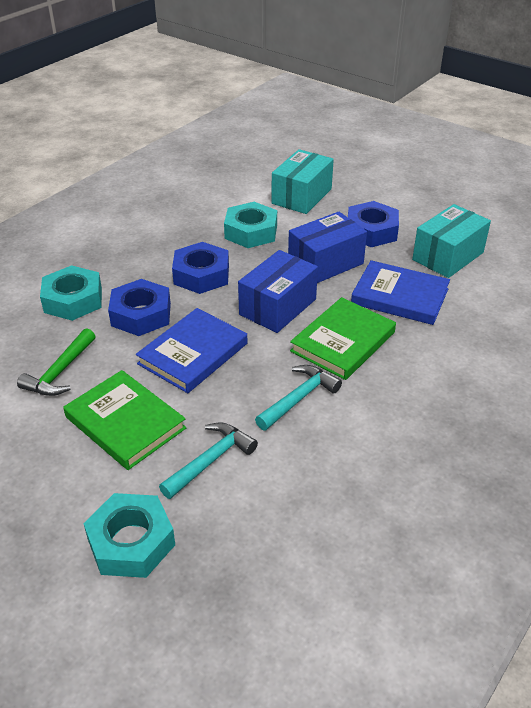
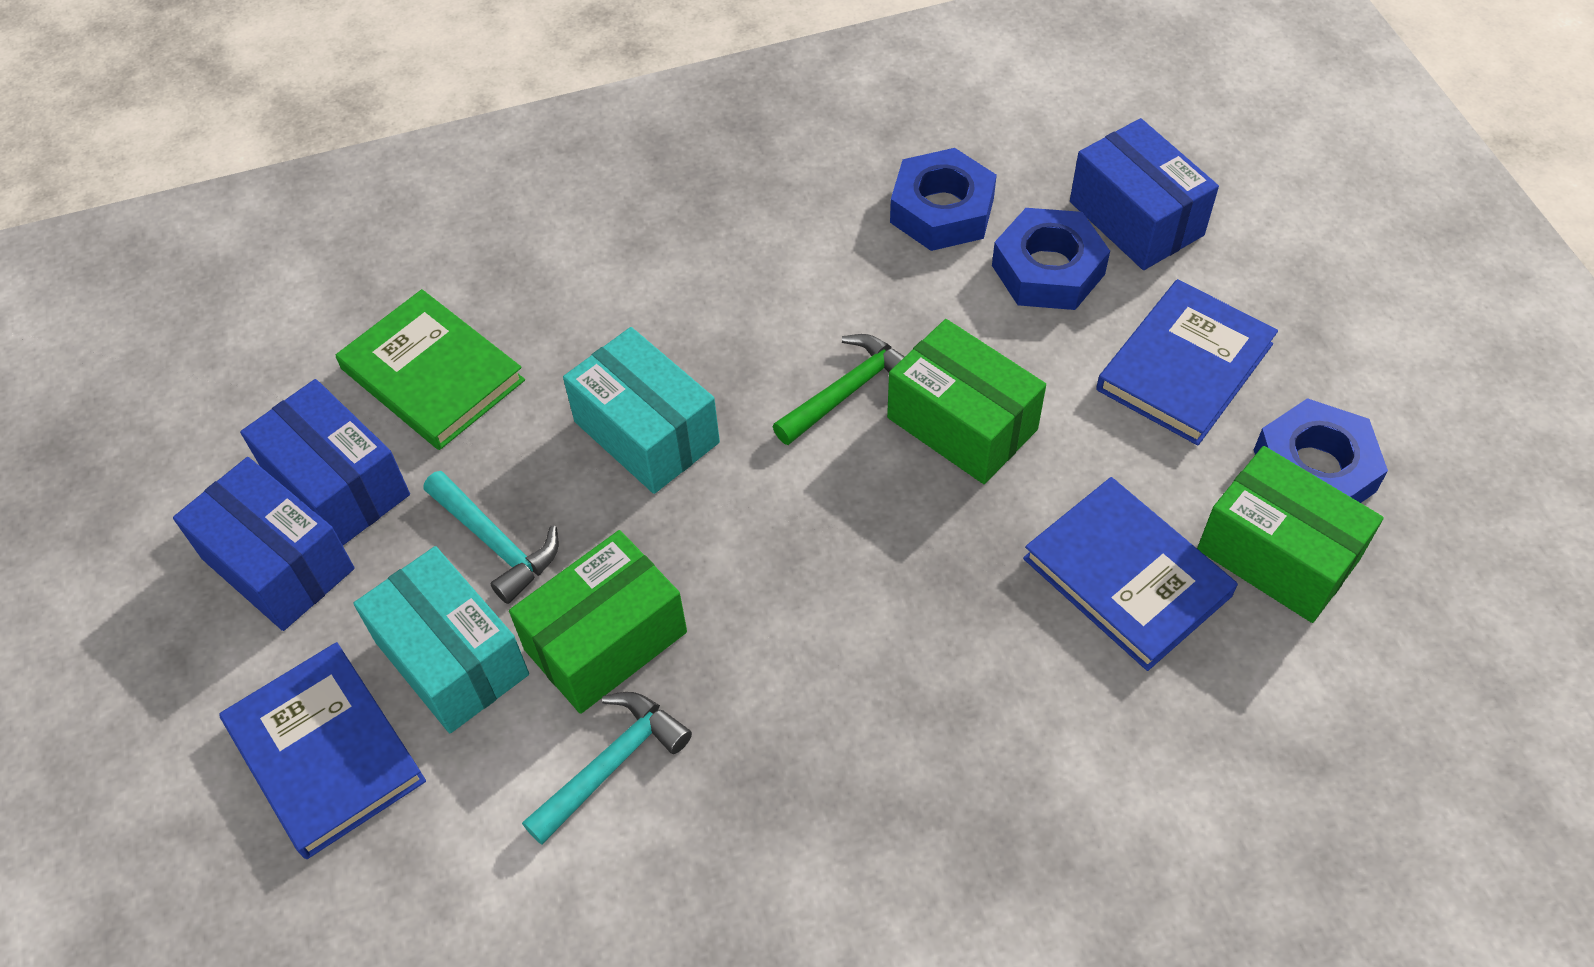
blue book: 2 -> 3
blue box: 2 -> 3
green book: 2 -> 1
green box: 0 -> 3
turquoise nut: 3 -> 0

